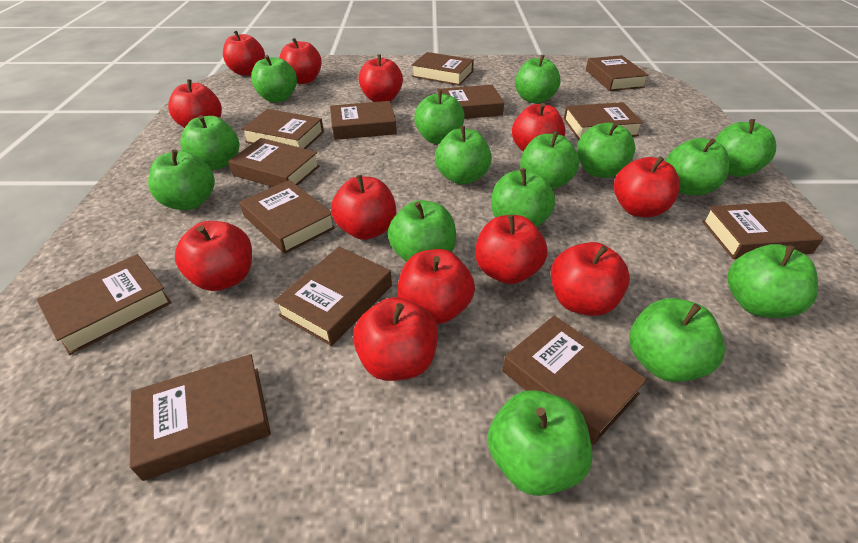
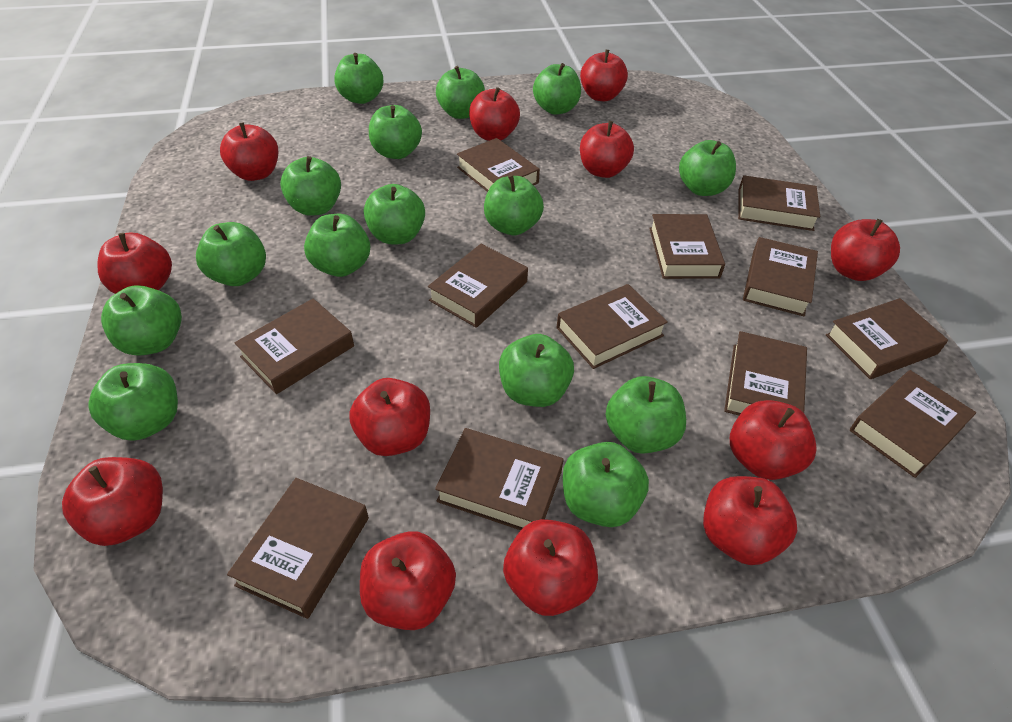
brown book: 13 -> 12

